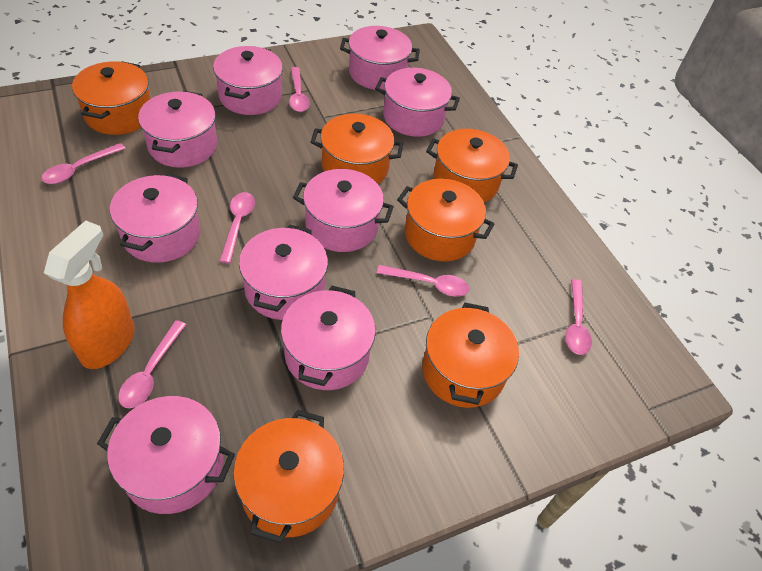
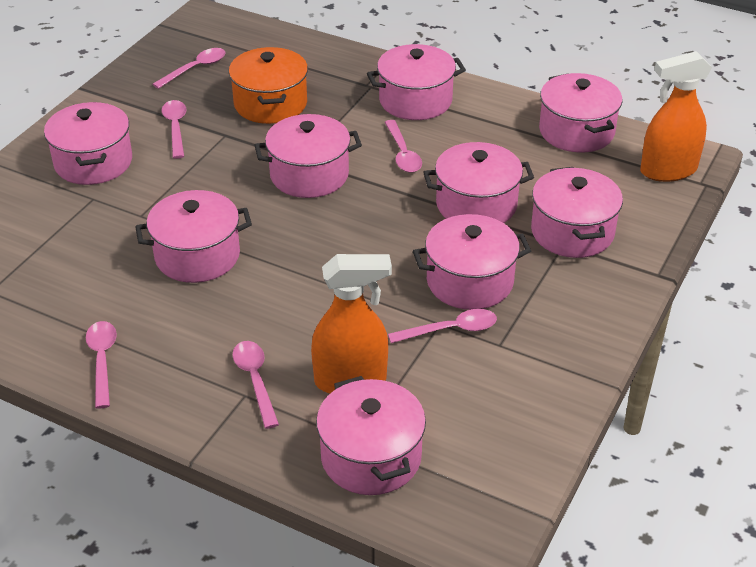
orange pot: 6 -> 1
orange spray bottle: 1 -> 2

